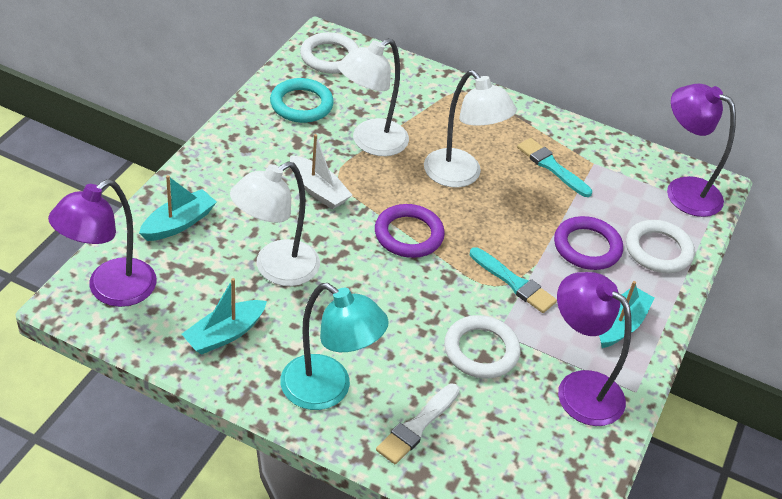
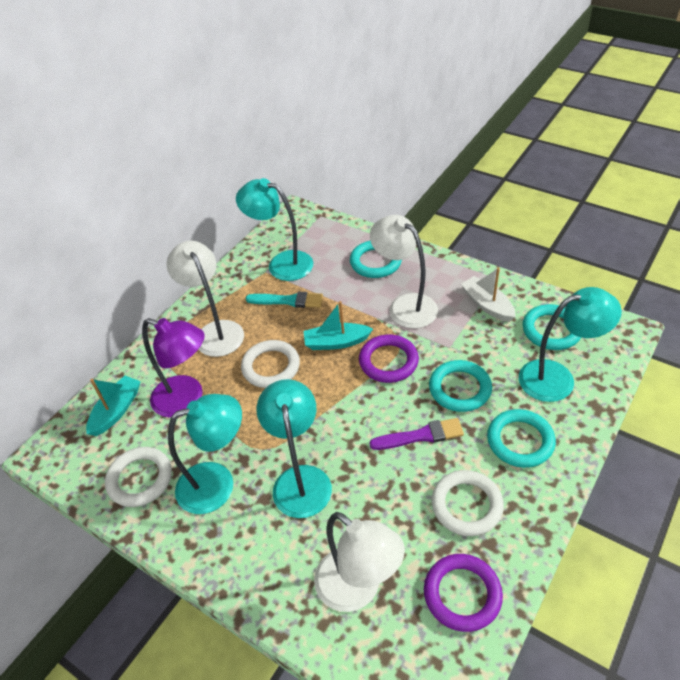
purple brush: 0 -> 1
purple lamp: 3 -> 1
turquoise boat: 3 -> 2
turquoise brush: 2 -> 1
turquoise lamp: 1 -> 4
turquoise ring: 1 -> 4
white brush: 1 -> 0

